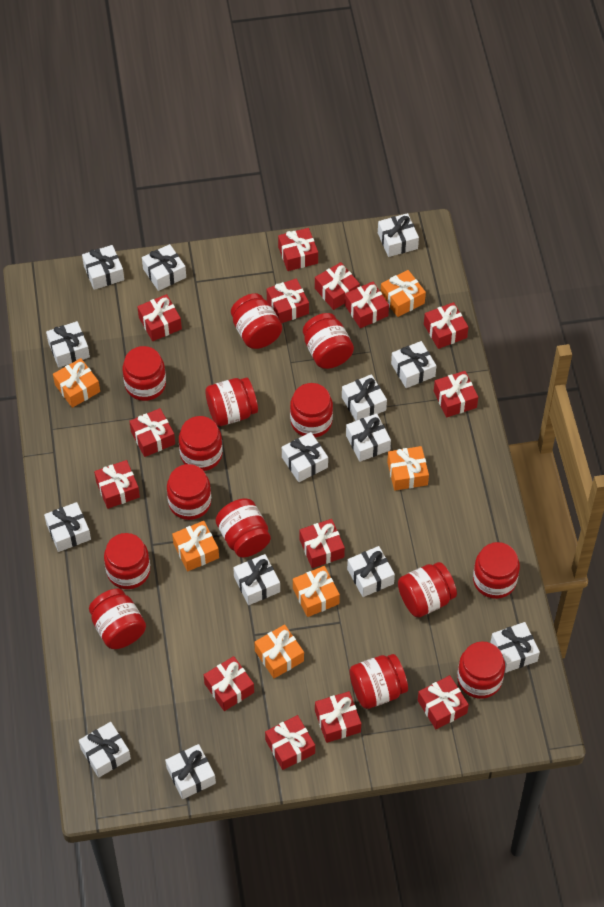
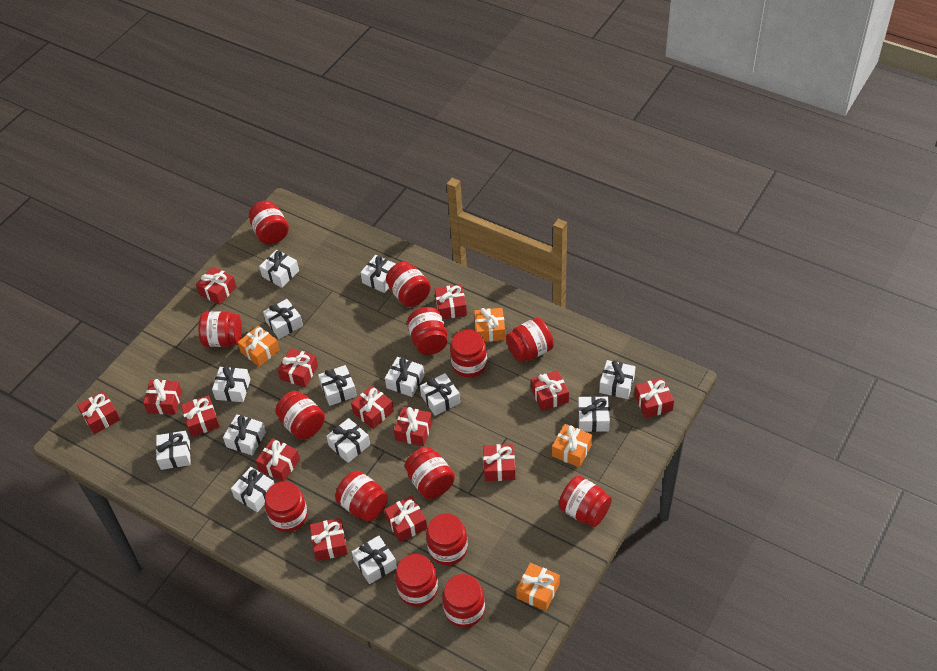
orange gift: 6 -> 4

